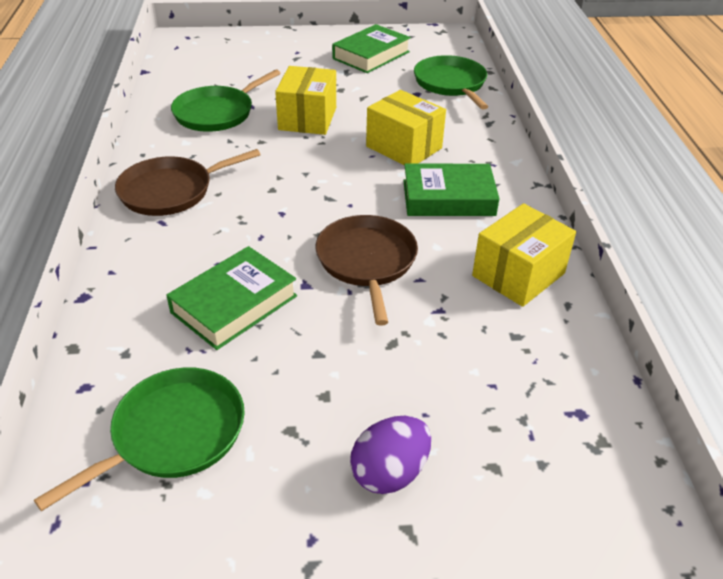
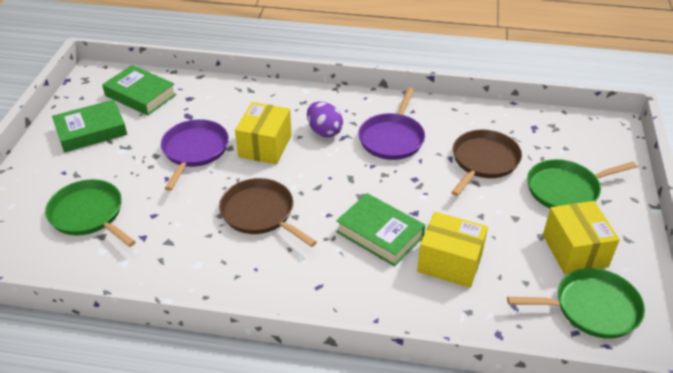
purple pan: 0 -> 2

